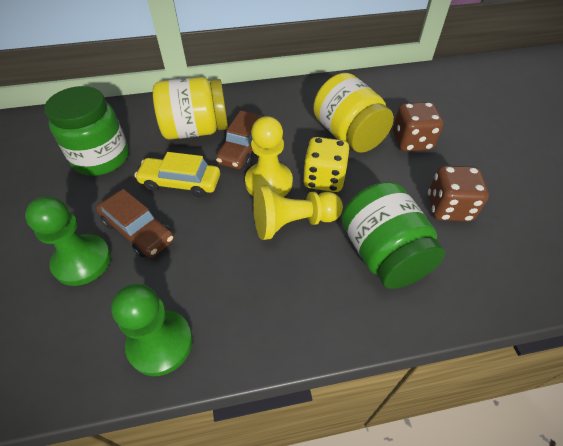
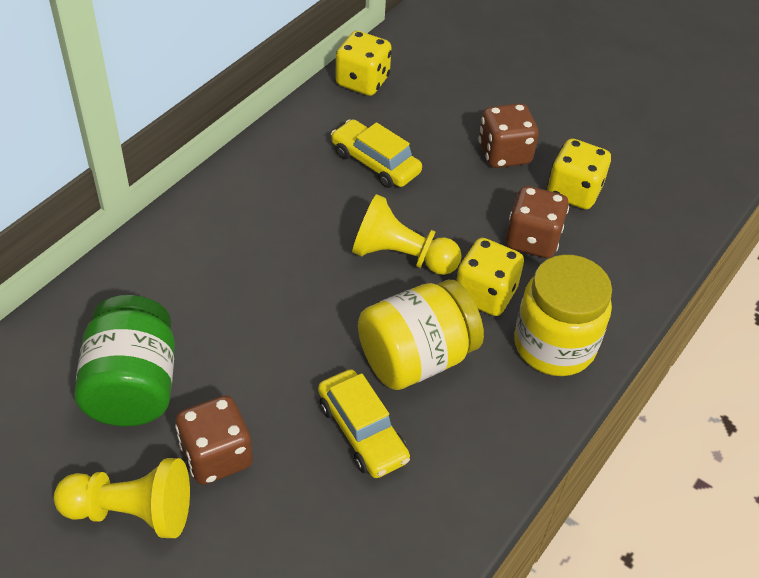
brown car: 2 -> 0
brown dice: 2 -> 3
green jar: 2 -> 1
green pawn: 2 -> 0
yellow car: 1 -> 2
yellow dice: 1 -> 3

